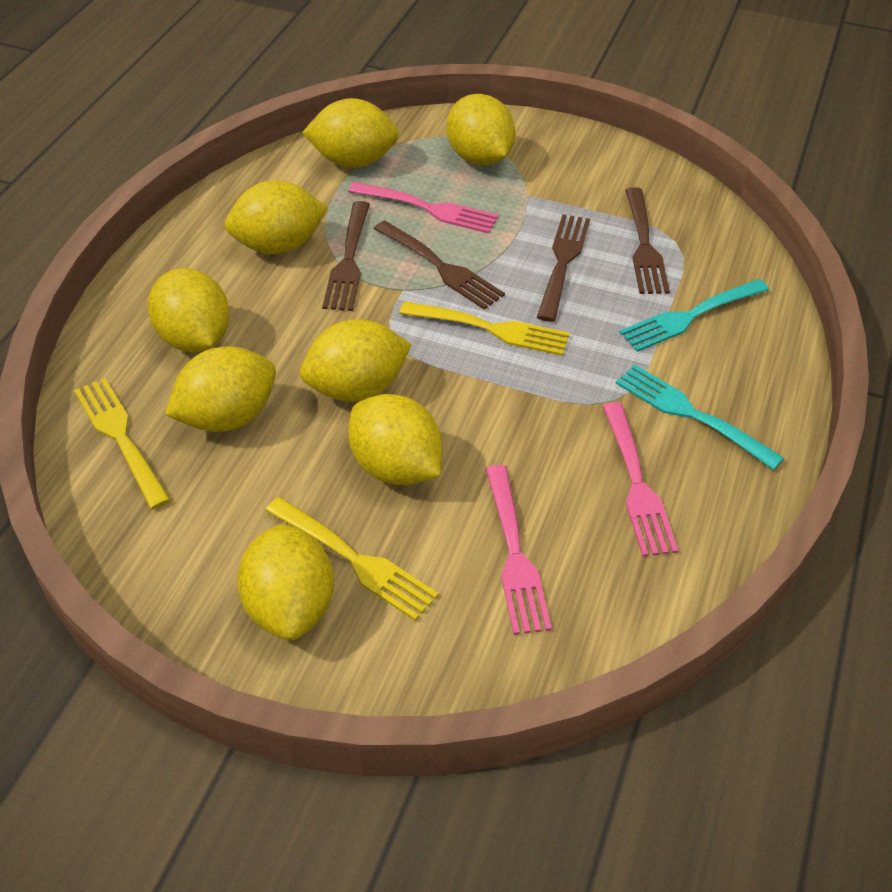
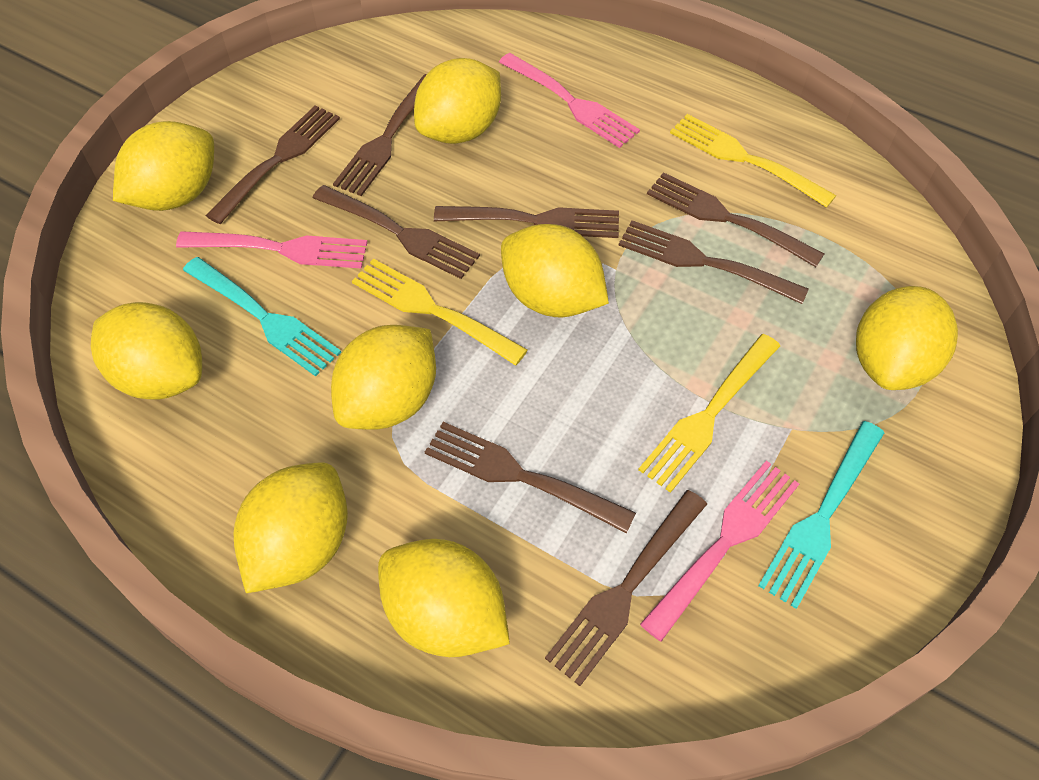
brown fork: 4 -> 8

